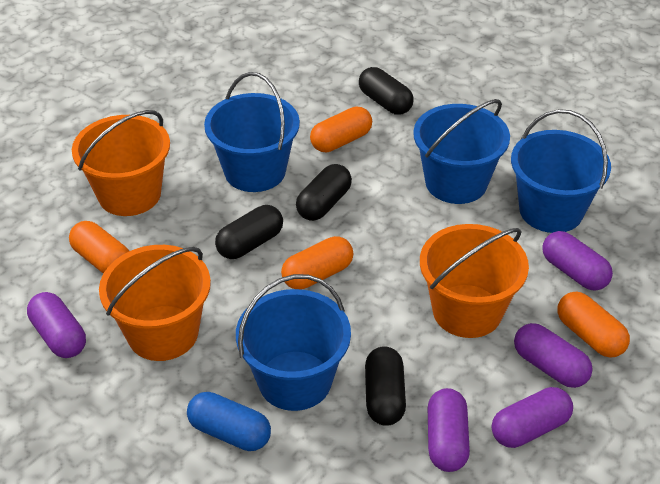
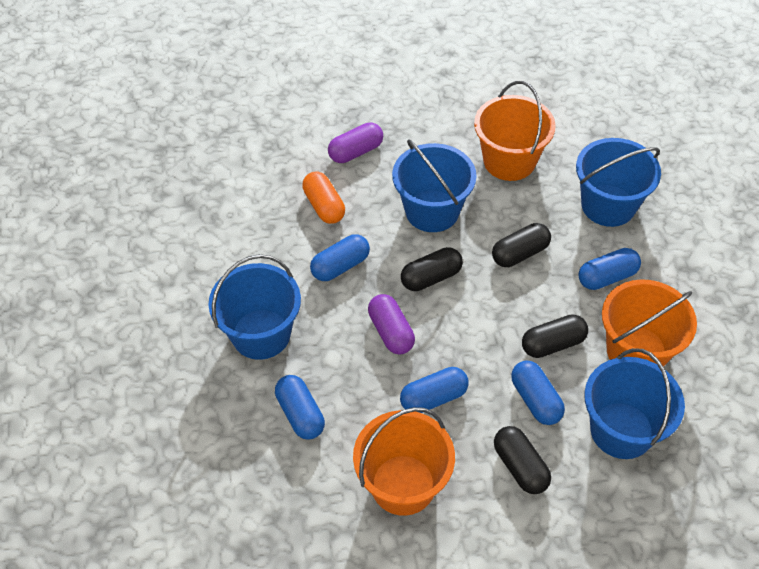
blue capsule: 1 -> 5
orange capsule: 4 -> 1
purple capsule: 5 -> 2

